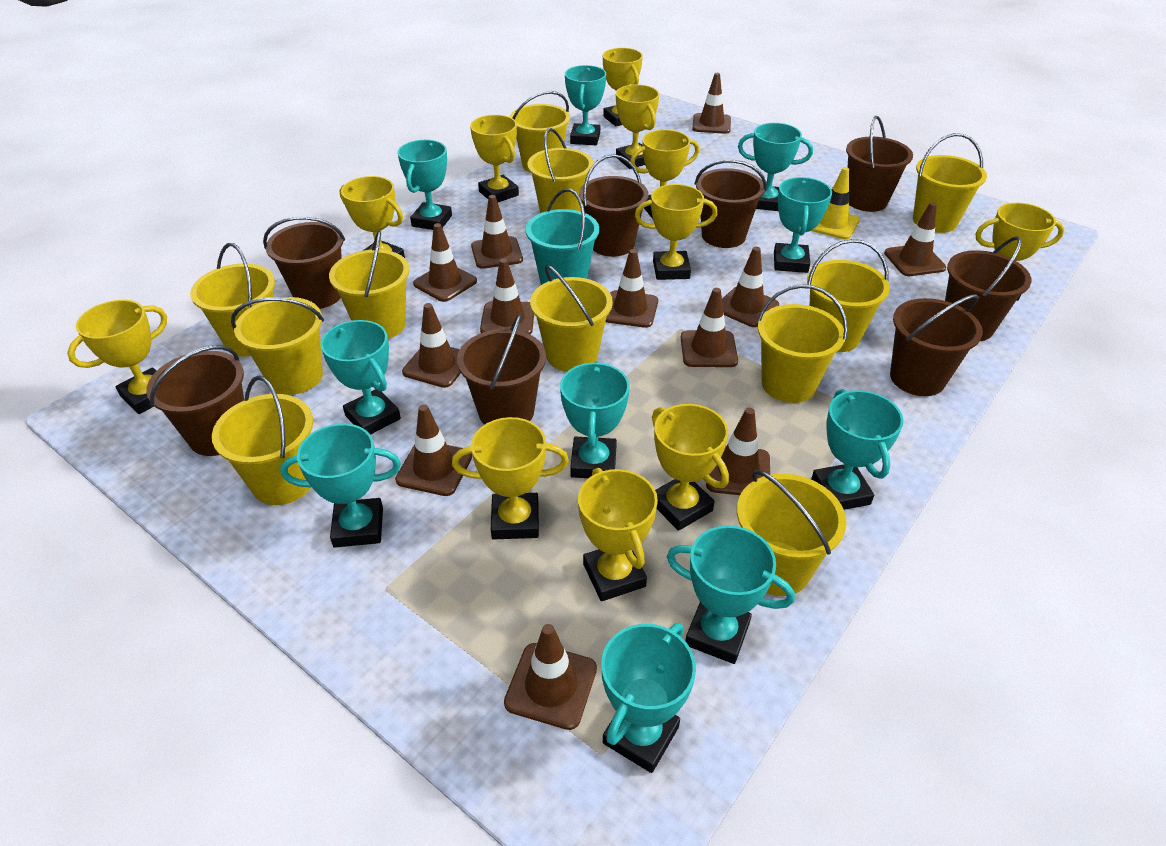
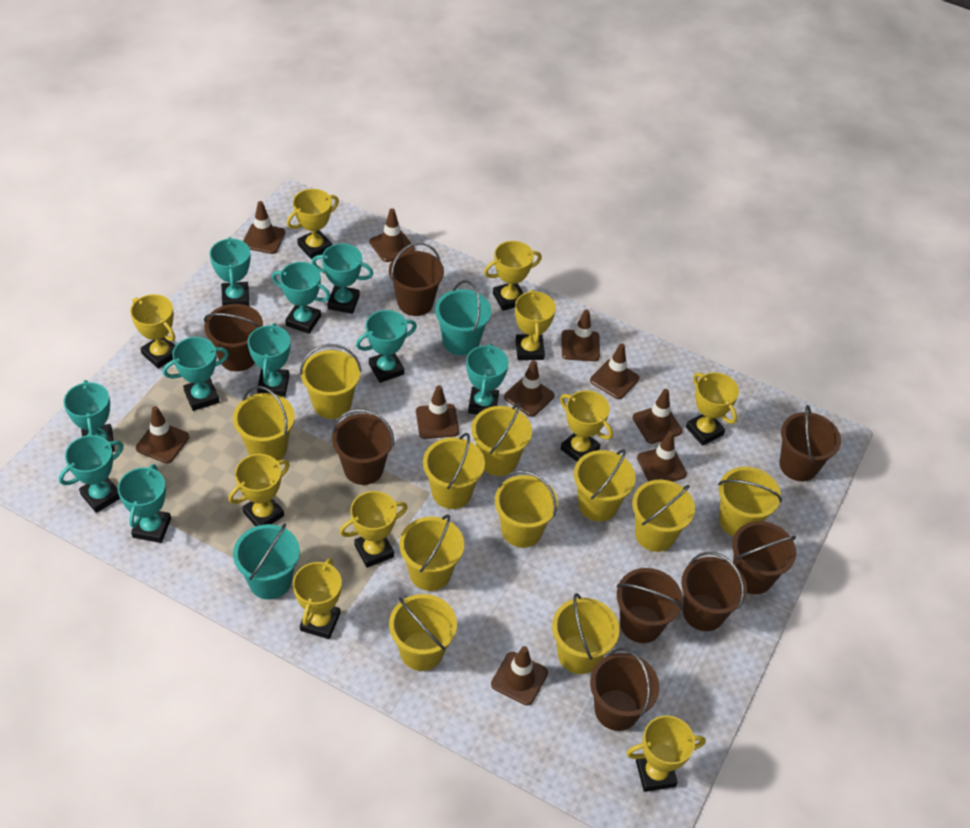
brown traffic cone: 12 -> 10
turquoise bucket: 1 -> 2
yellow traffic cone: 1 -> 0
yellow trophy: 11 -> 10

